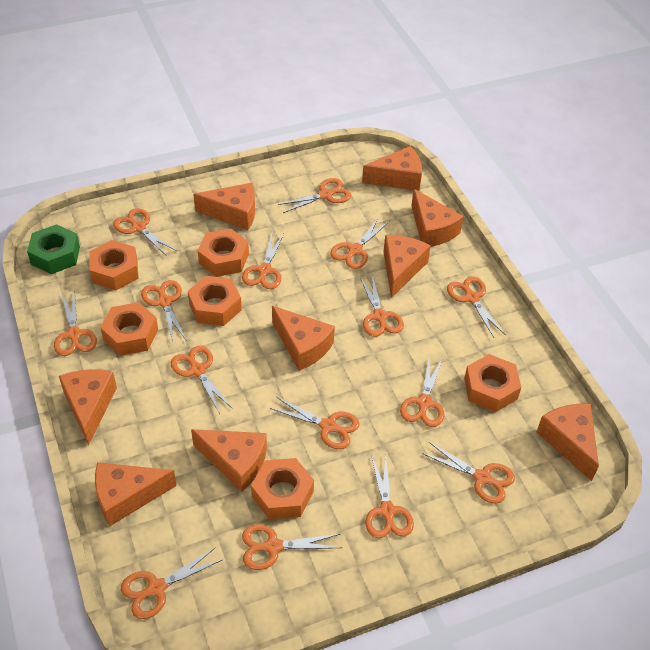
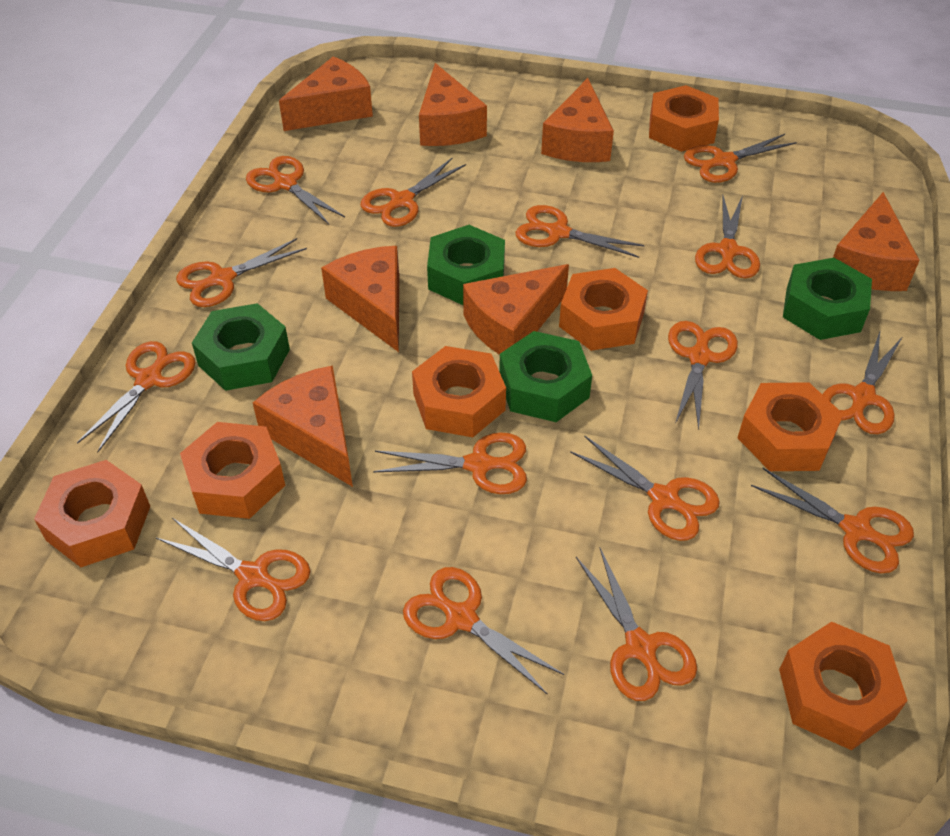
green nut: 1 -> 4
orange cheese: 9 -> 7
orange nut: 6 -> 7

